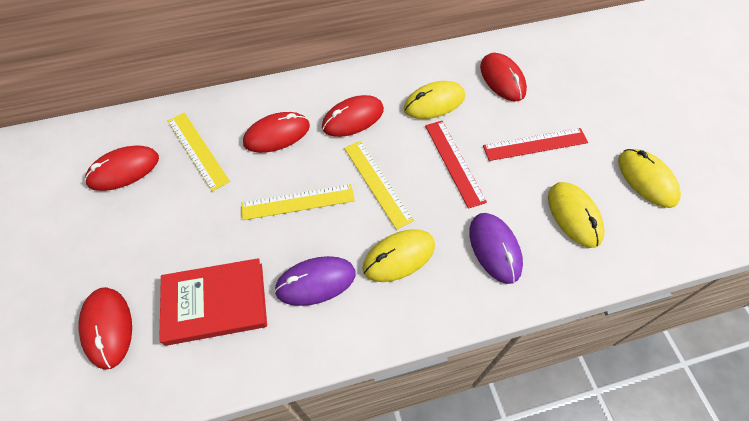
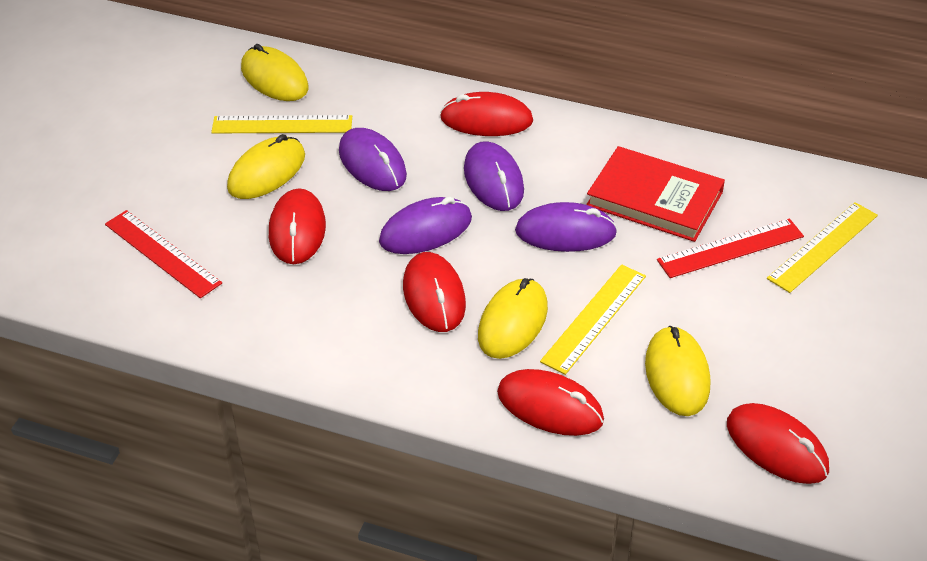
purple mouse: 2 -> 4

